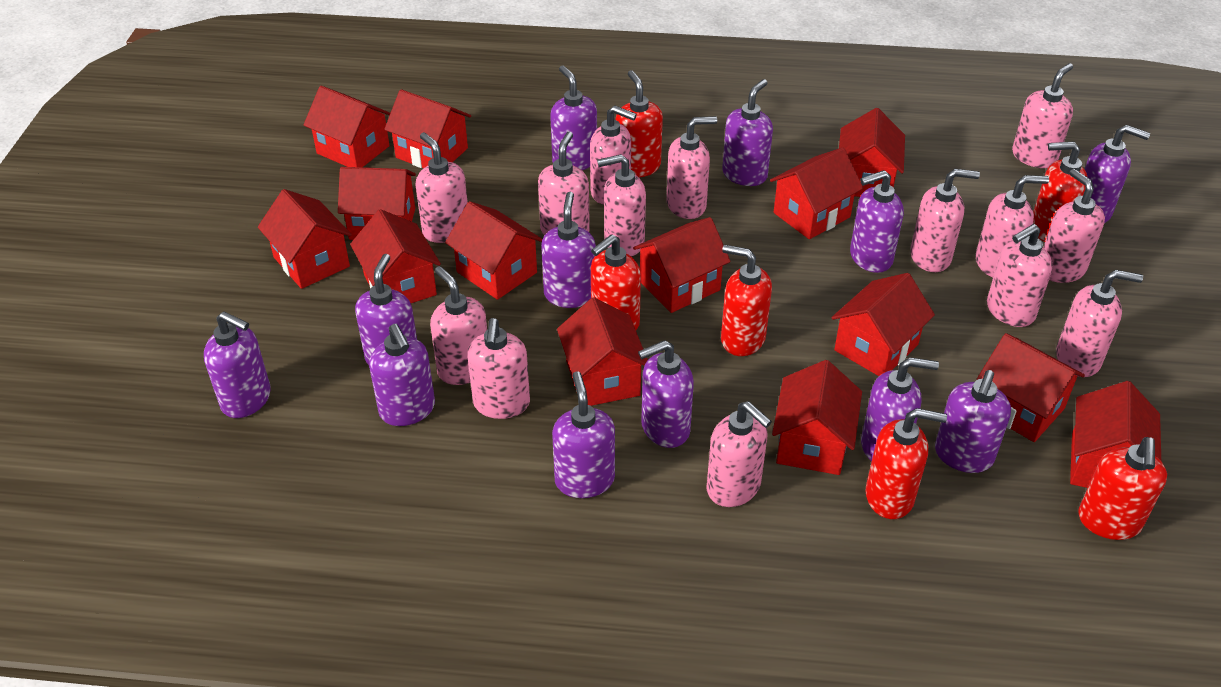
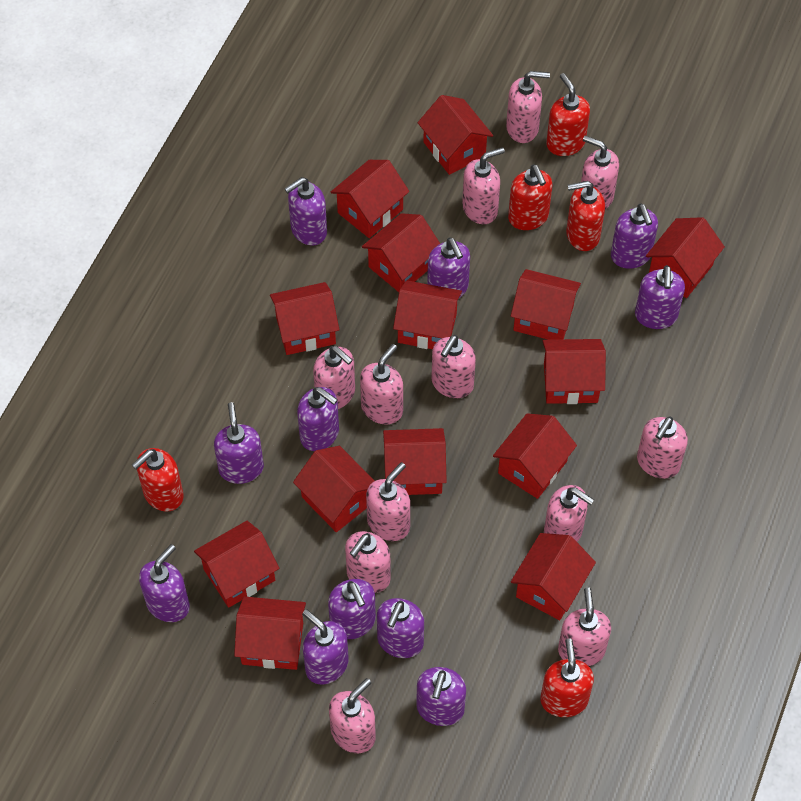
pink soap dispenser: 14 -> 12
purple soap dispenser: 12 -> 11
red soap dispenser: 6 -> 5

